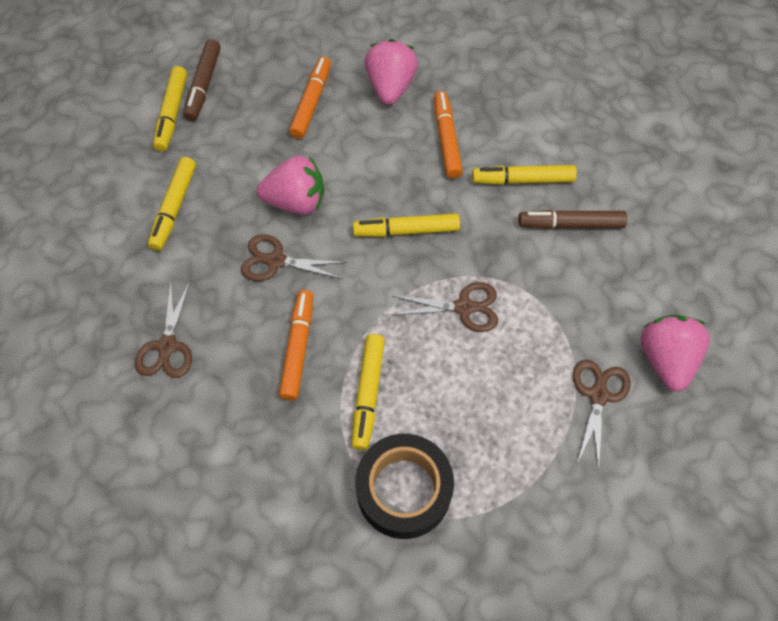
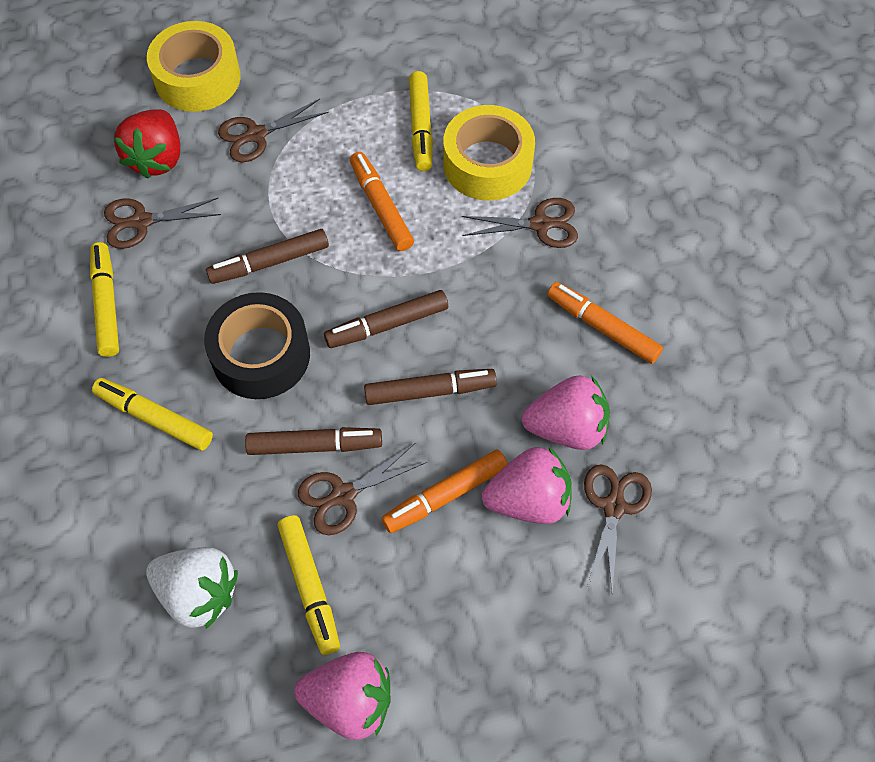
brown marker: 2 -> 4
brown scissors: 4 -> 5
red strawberry: 0 -> 1
white strawberry: 0 -> 1
yellow marker: 5 -> 4
yellow tape: 0 -> 2

